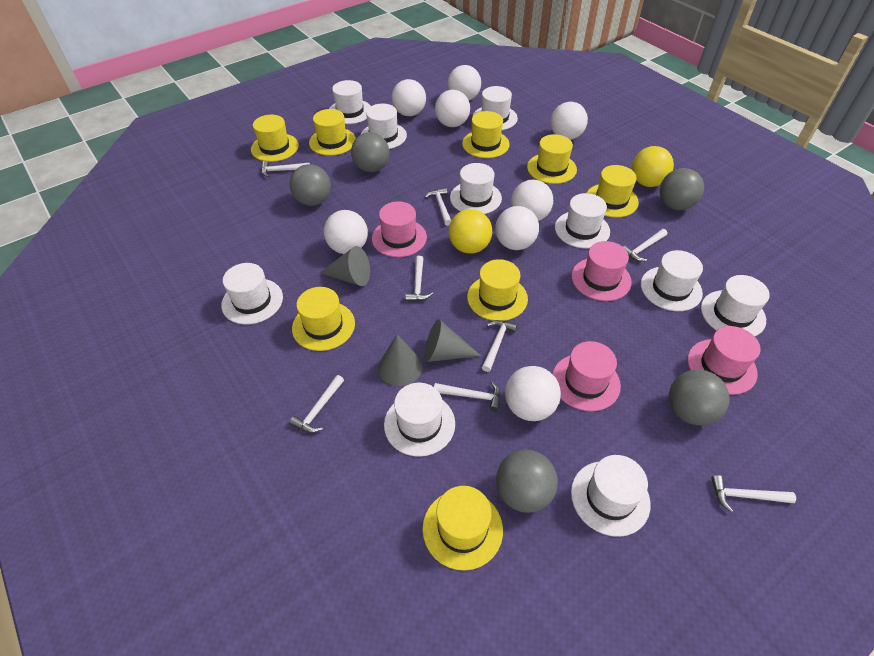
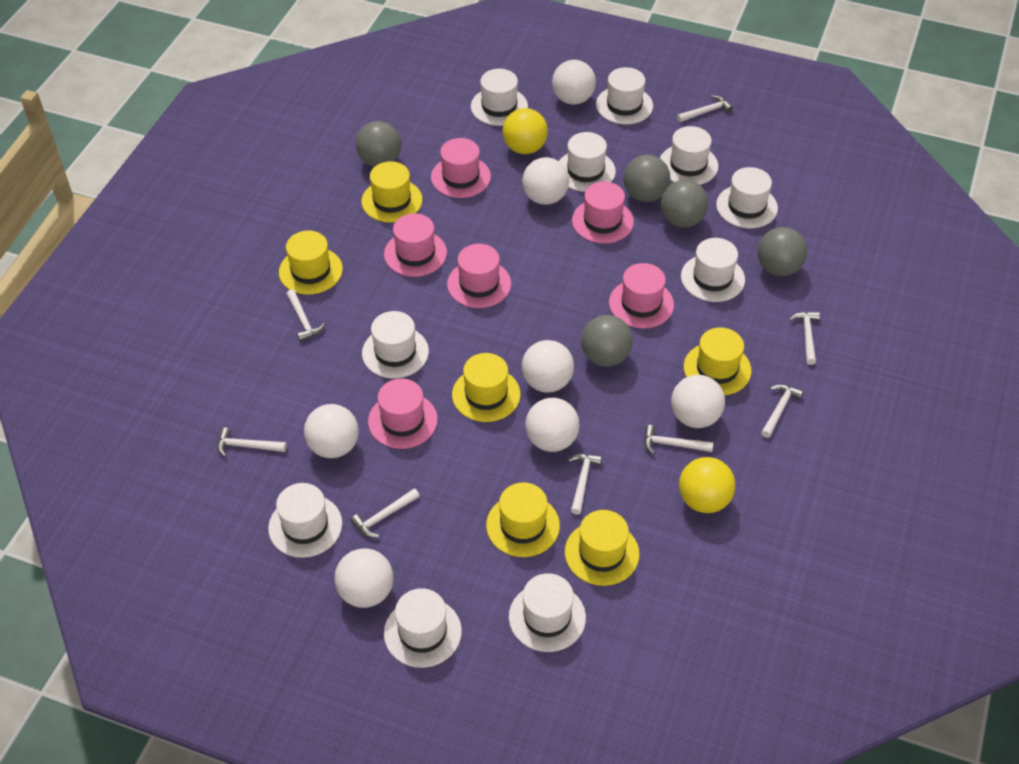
grey cone: 3 -> 0
pink hat: 4 -> 6
white ball: 8 -> 7
yellow hat: 8 -> 6

